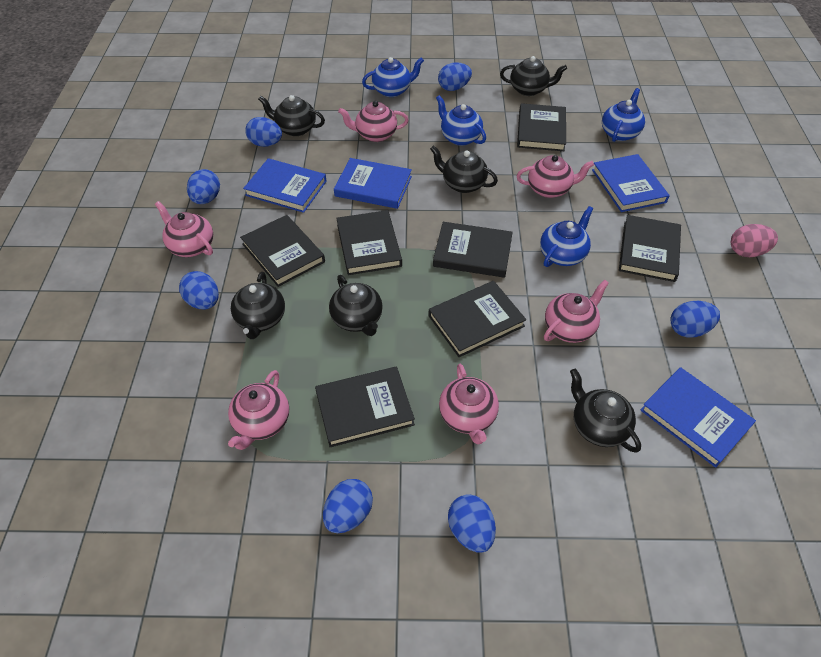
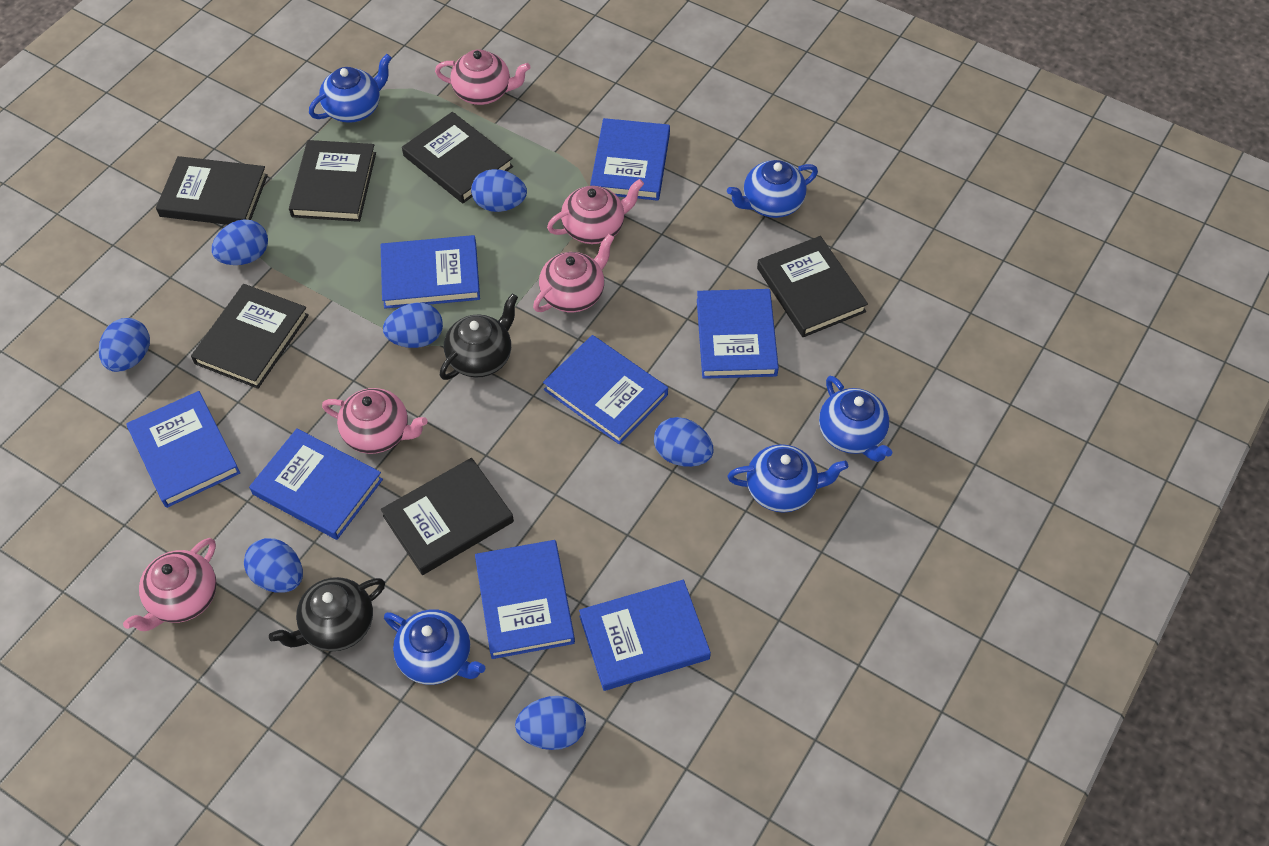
black book: 7 -> 6
black teapot: 6 -> 2
blue book: 4 -> 8
blue teapot: 4 -> 5
pink egg: 1 -> 0
pink teapot: 6 -> 5

